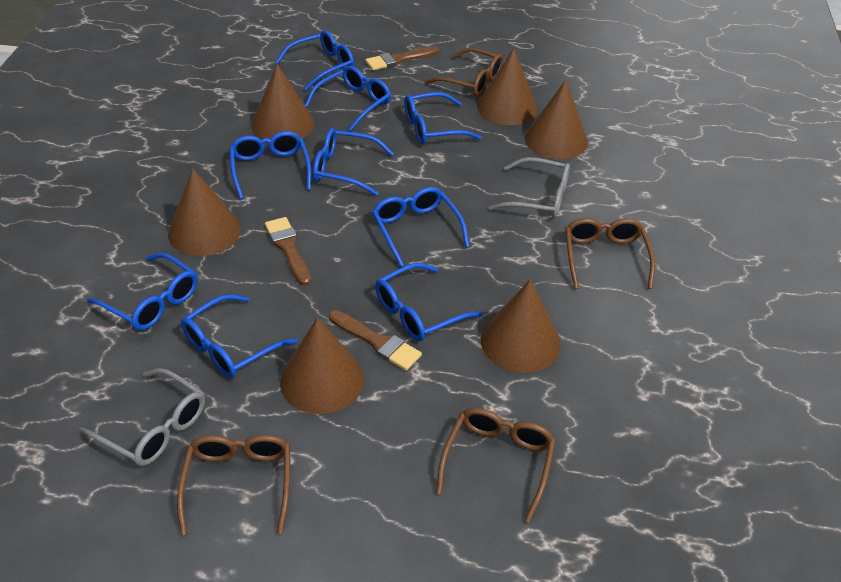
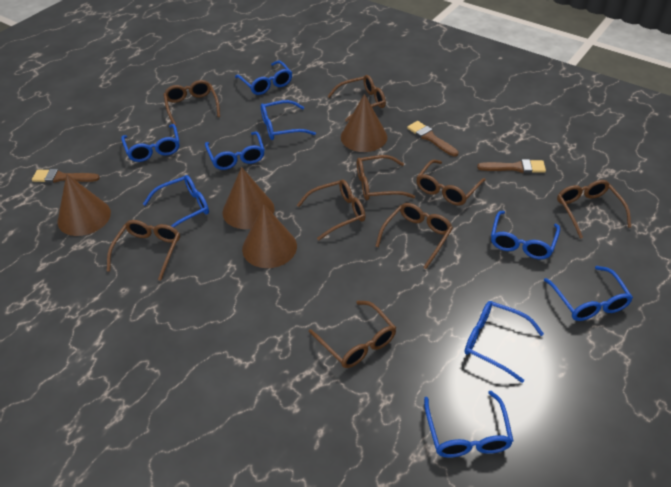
brown cone: 6 -> 4
brown glasses: 4 -> 9
grey glasses: 2 -> 0

